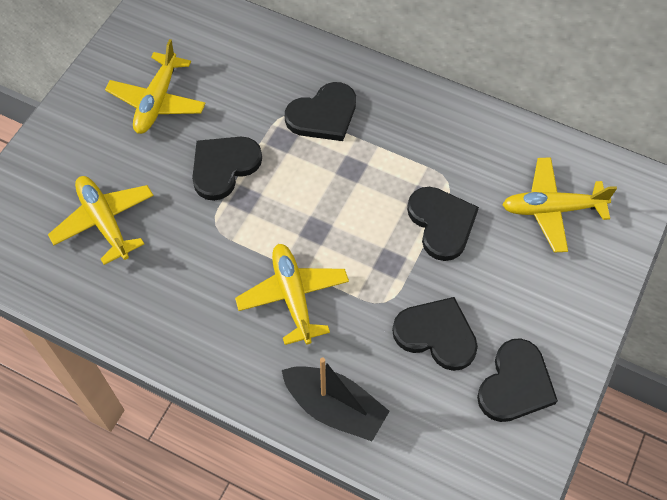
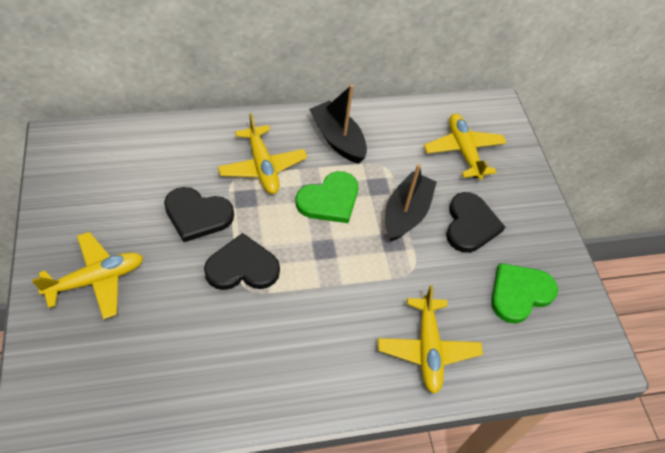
black boat: 1 -> 2
black heart: 5 -> 3
green heart: 0 -> 2

